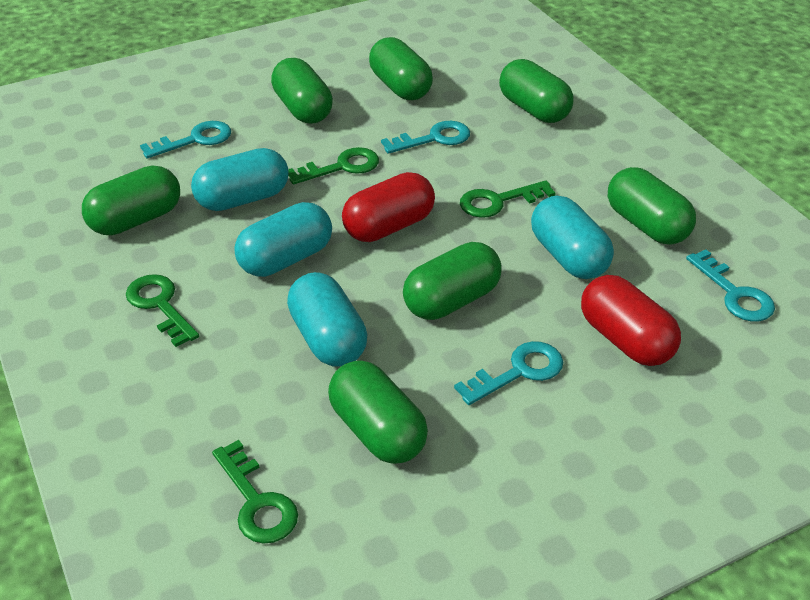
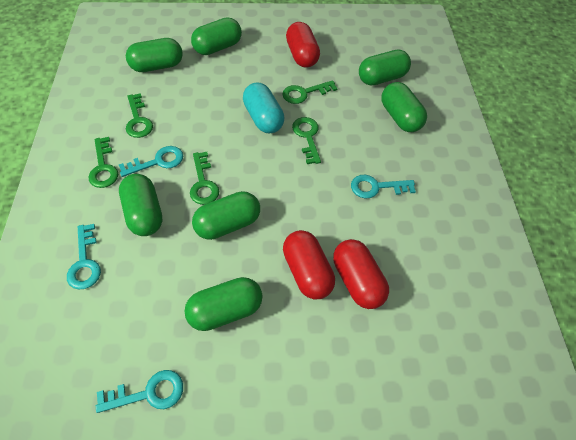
green key: 4 -> 5
red capsule: 2 -> 3
turquoise capsule: 4 -> 1

